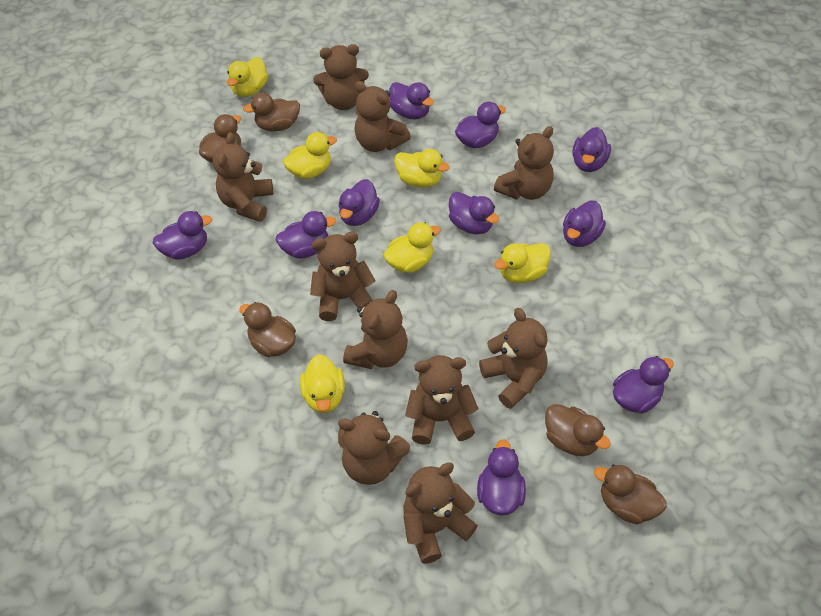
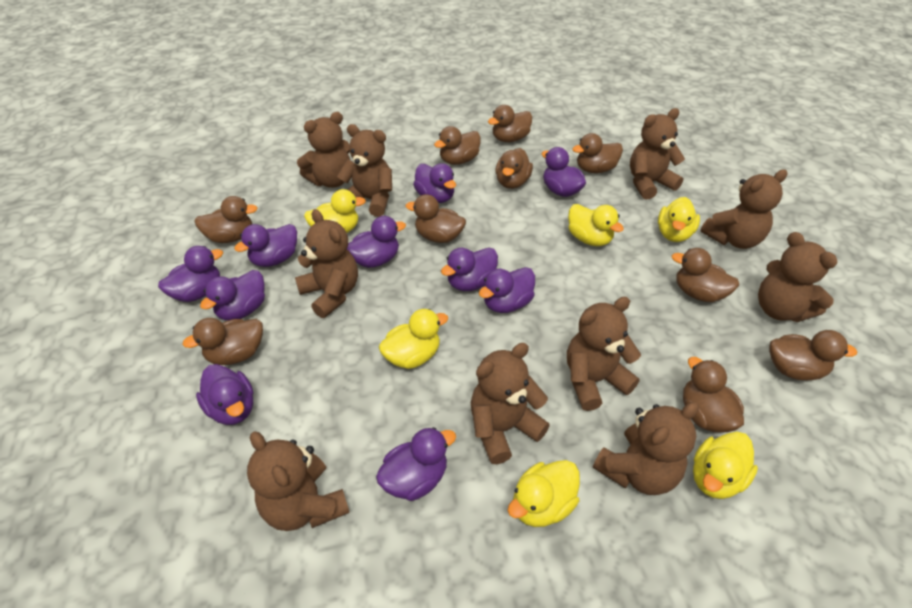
brown duck: 5 -> 10

